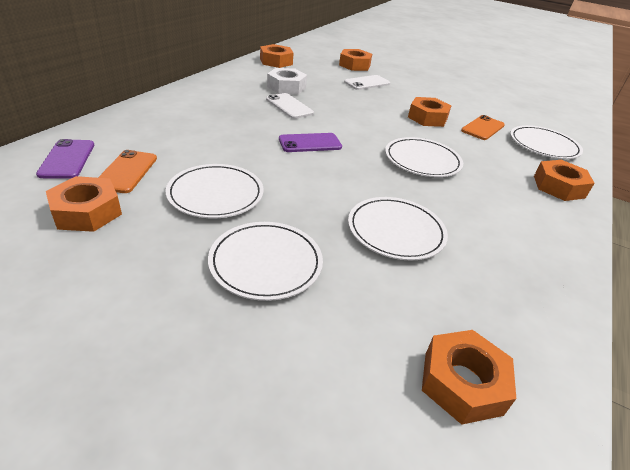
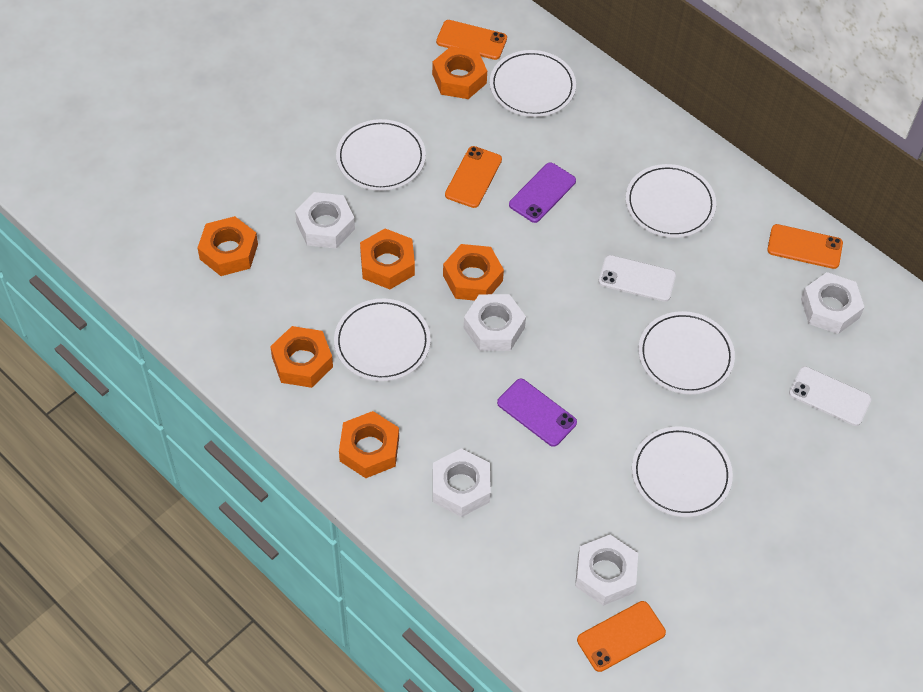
orange phone: 2 -> 4
white nut: 1 -> 5
white plate: 5 -> 6

